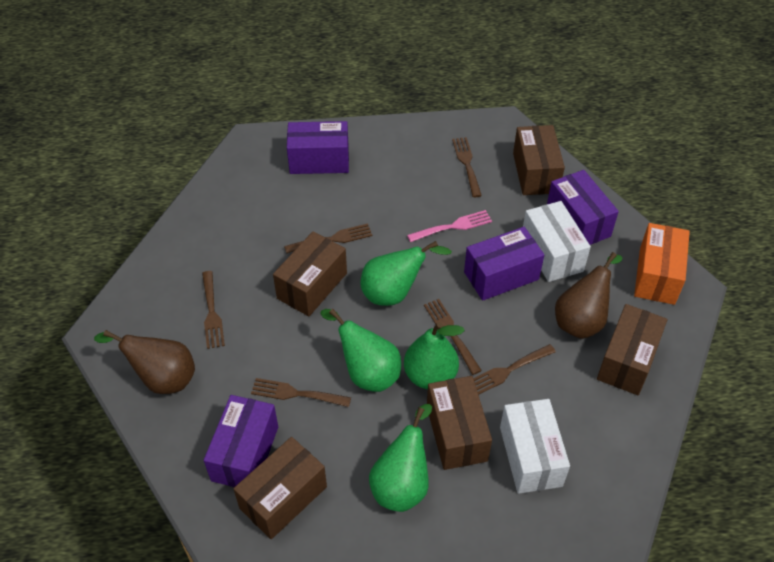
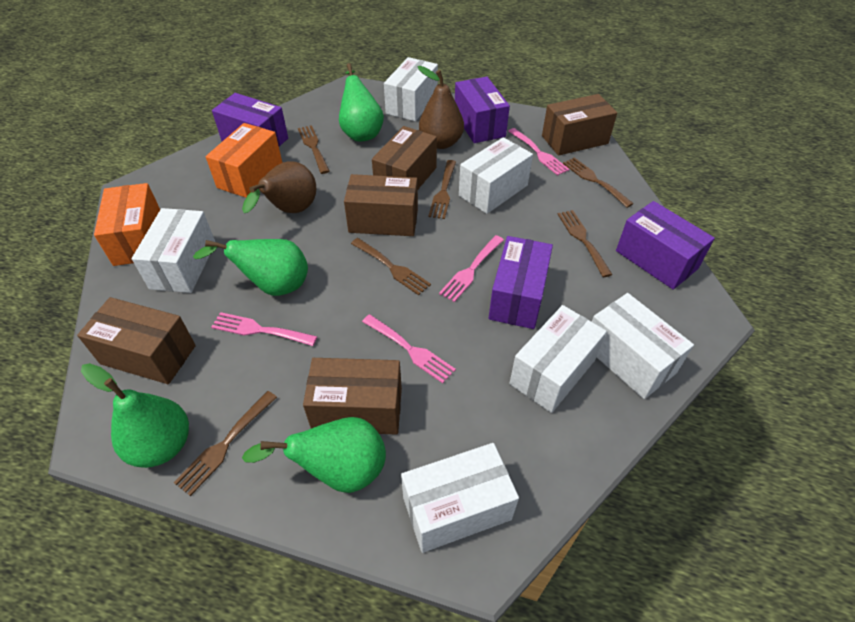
orange box: 1 -> 2
pink fork: 1 -> 4
white box: 2 -> 6

